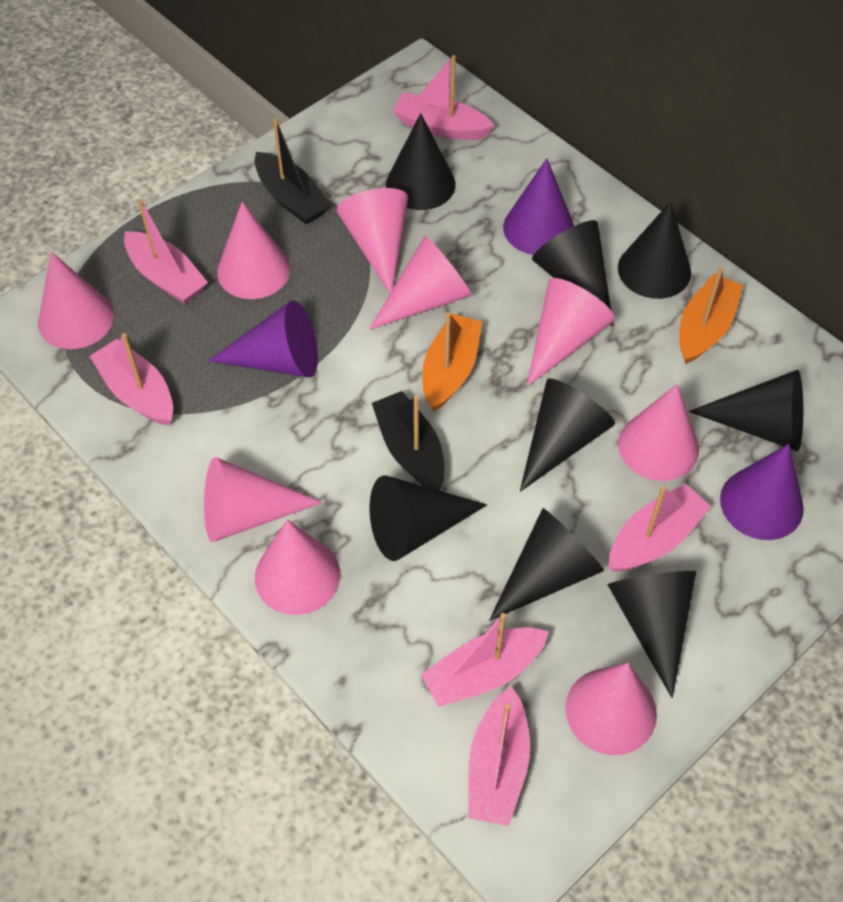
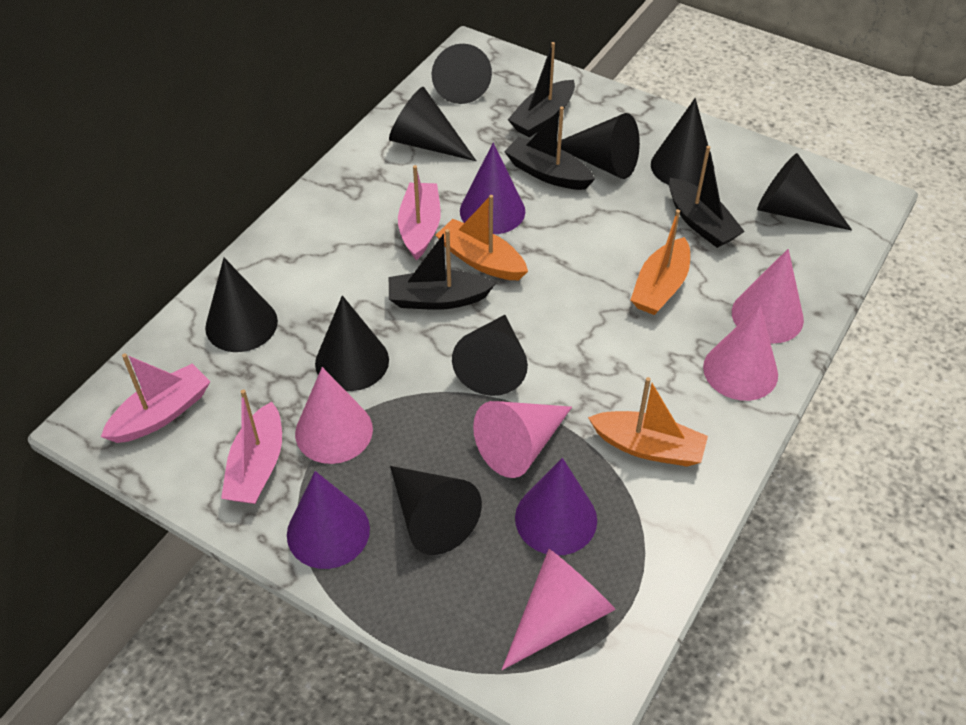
black boat: 2 -> 4
black cone: 8 -> 9
orange boat: 2 -> 3
pink boat: 6 -> 3
pink cone: 9 -> 5

